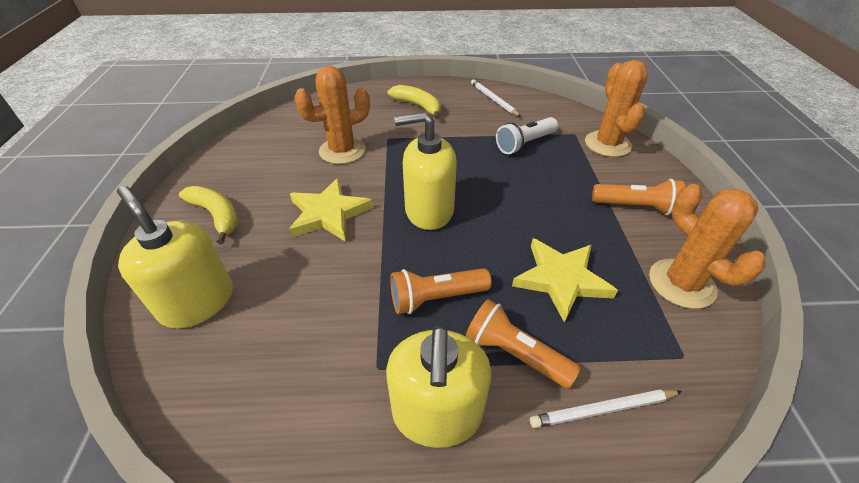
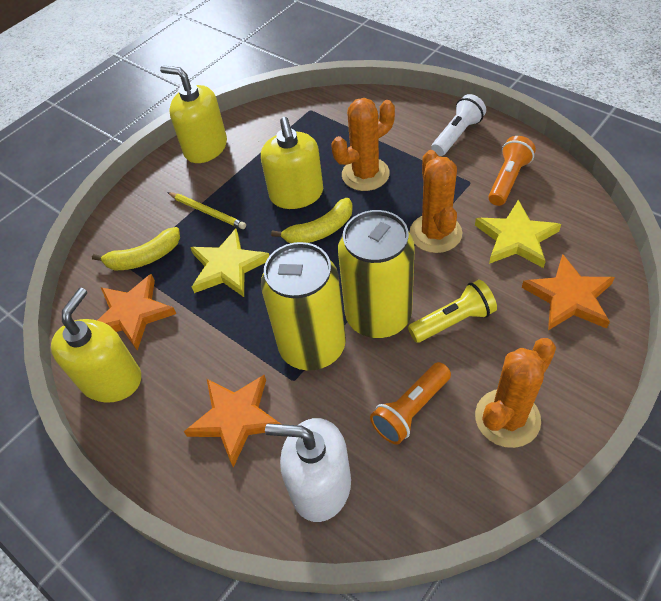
orange flashlight: 3 -> 2
orange star: 0 -> 3
white pencil: 2 -> 0
white soap dispenser: 0 -> 1
yellow can: 0 -> 2
yellow flashlight: 0 -> 1
yellow pencil: 0 -> 1

